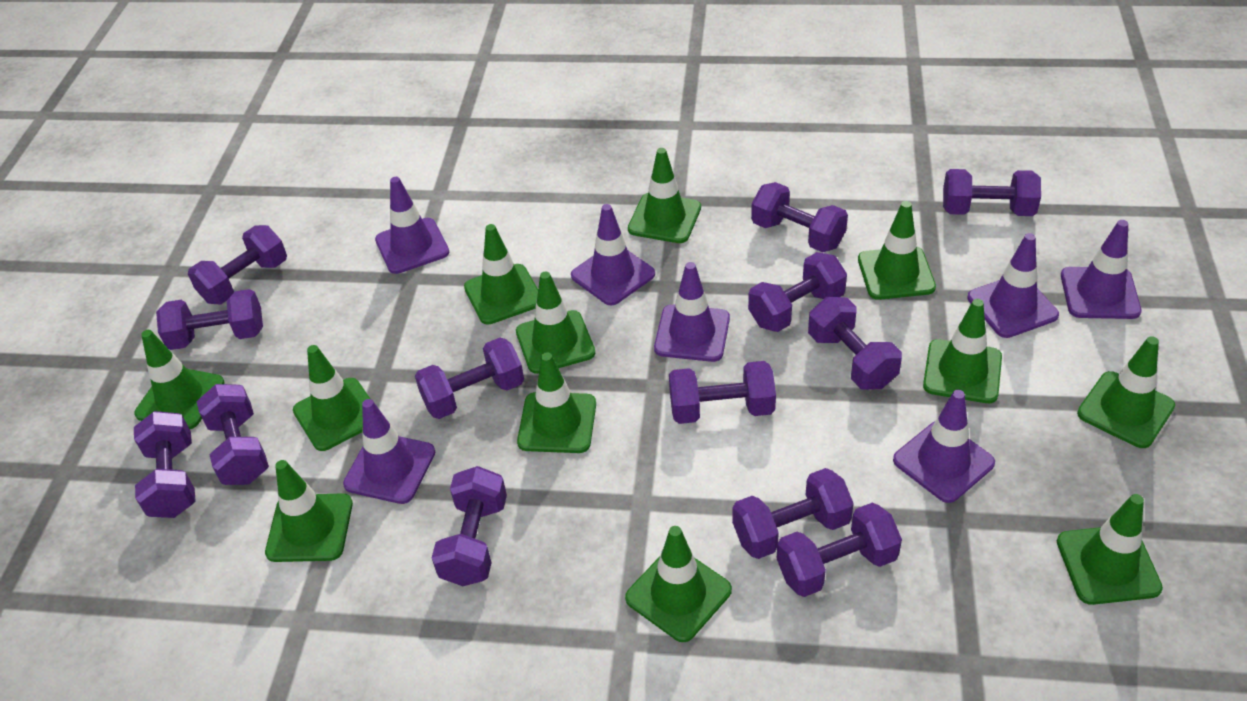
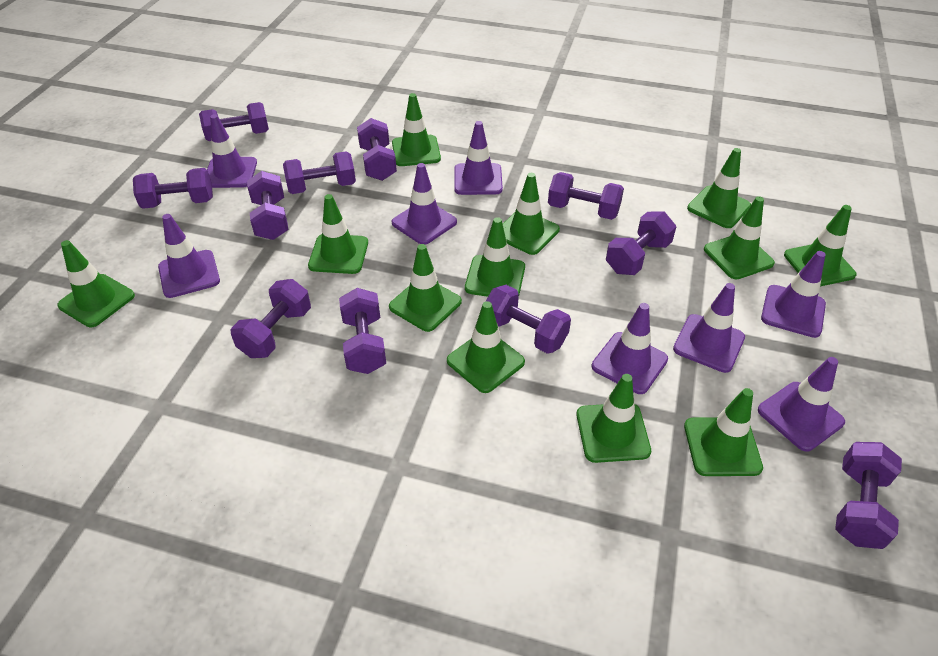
purple dumbbell: 13 -> 11
purple traffic cone: 7 -> 8

